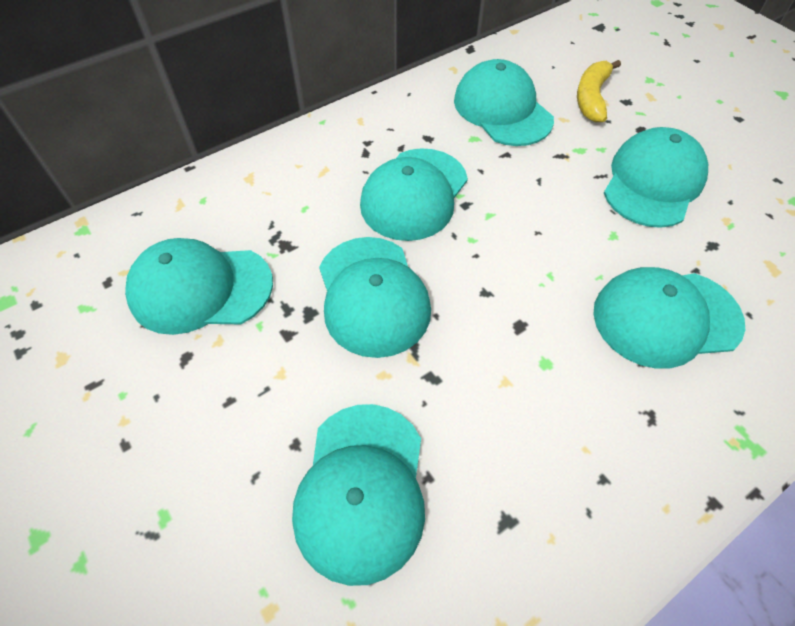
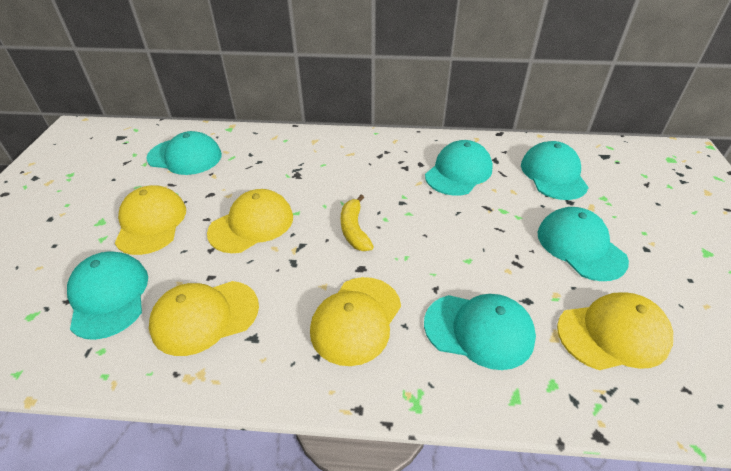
turquoise cap: 7 -> 6
yellow cap: 0 -> 5

